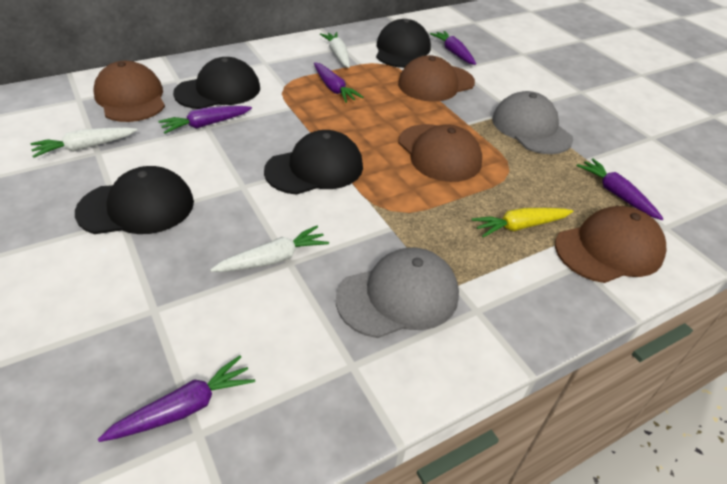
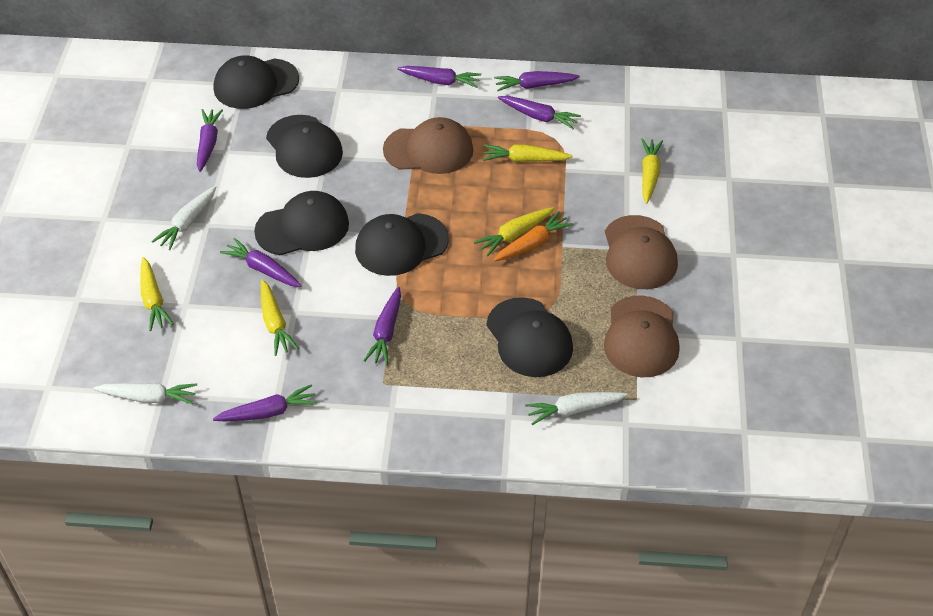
black cap: 4 -> 5
brown cap: 4 -> 3
grey cap: 2 -> 0
orange carrot: 0 -> 1
purple carrot: 5 -> 7
yellow carrot: 1 -> 5

